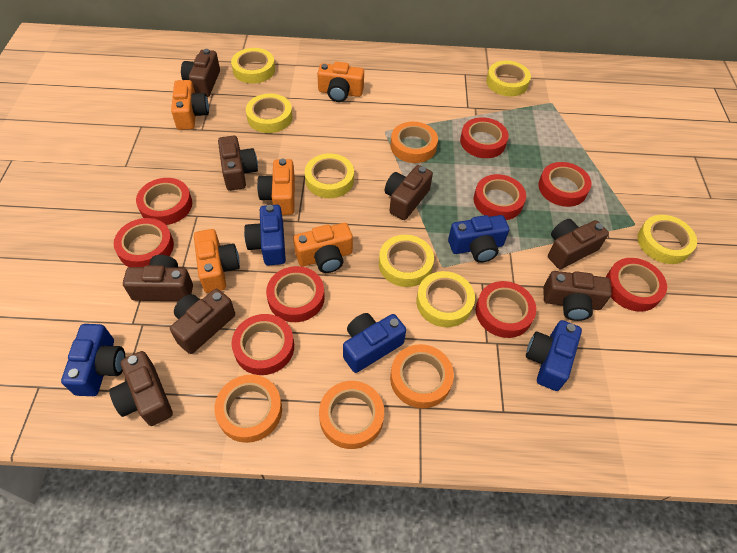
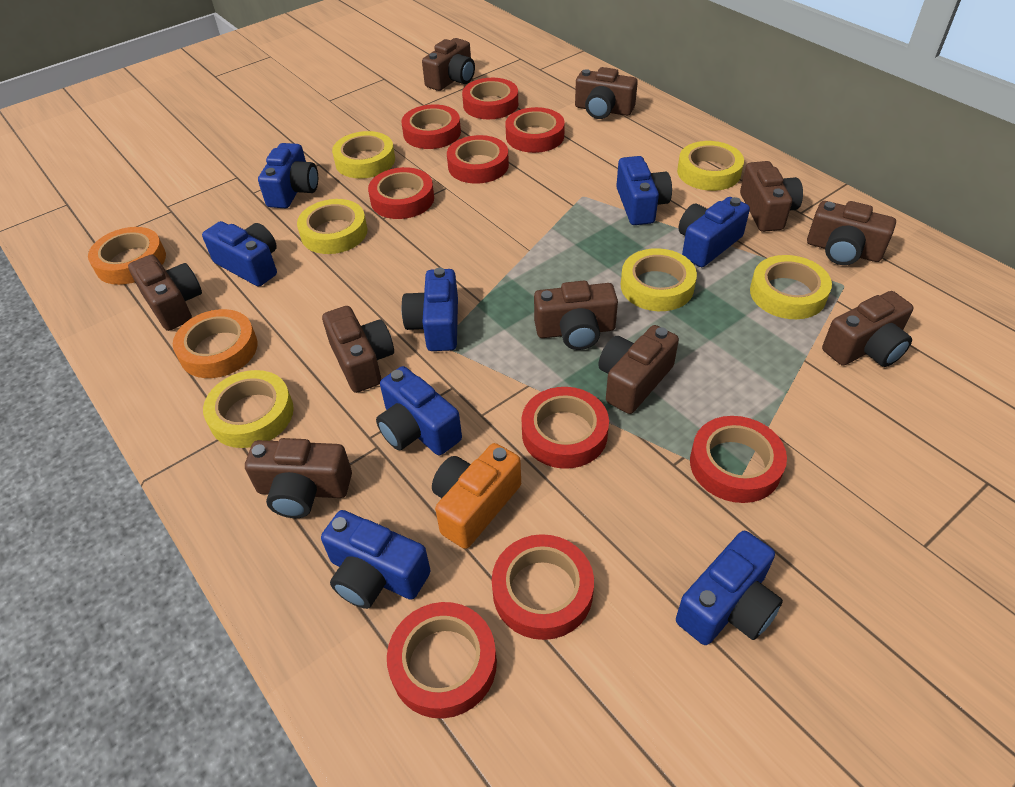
blue camera: 5 -> 8
brown camera: 8 -> 10
orange camera: 5 -> 1
orange tape: 4 -> 2
yellow tape: 7 -> 6

